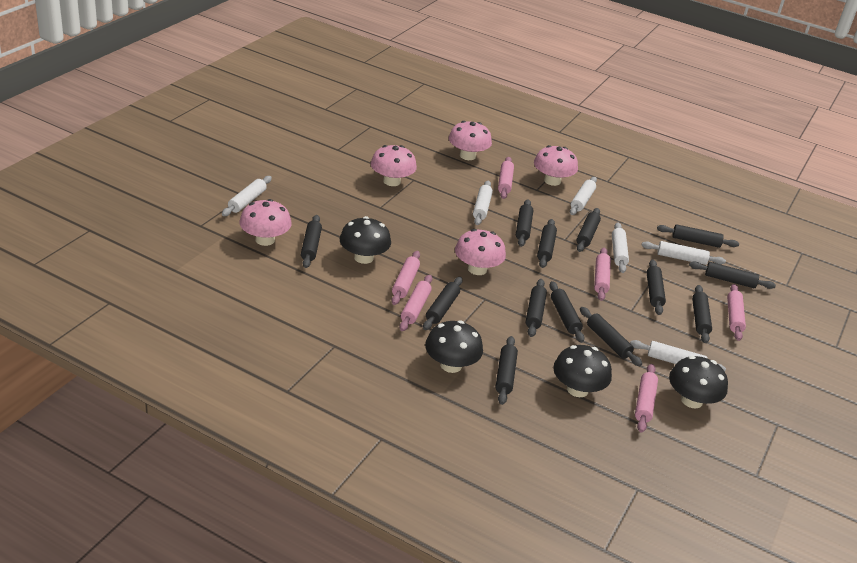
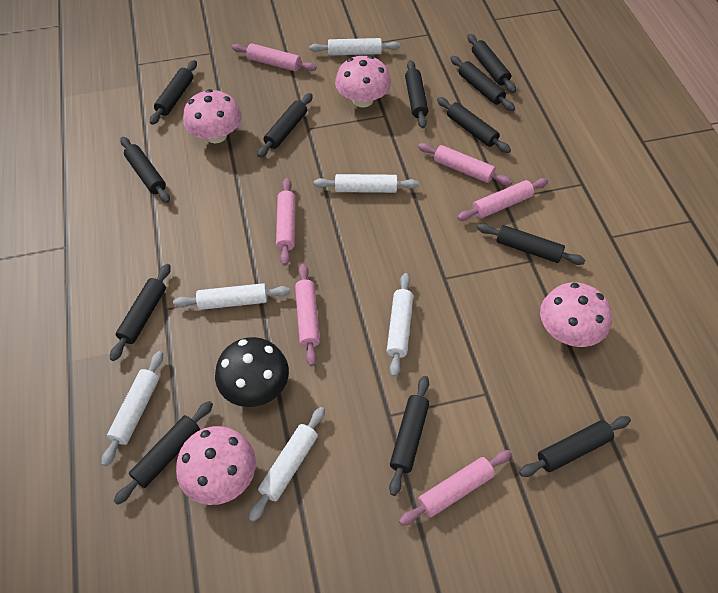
black mushroom: 4 -> 1
black rolling pin: 13 -> 12
pink mushroom: 5 -> 4

